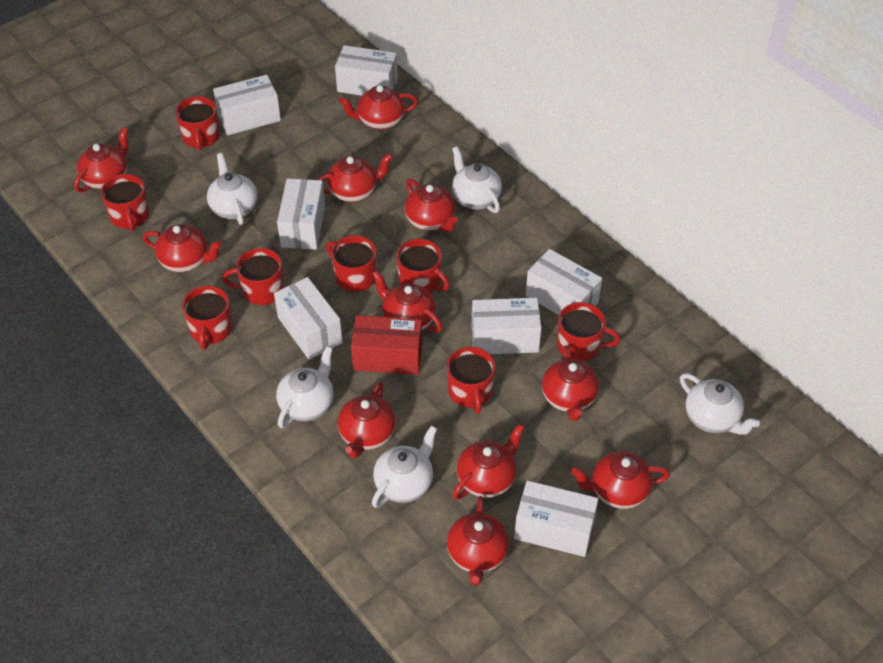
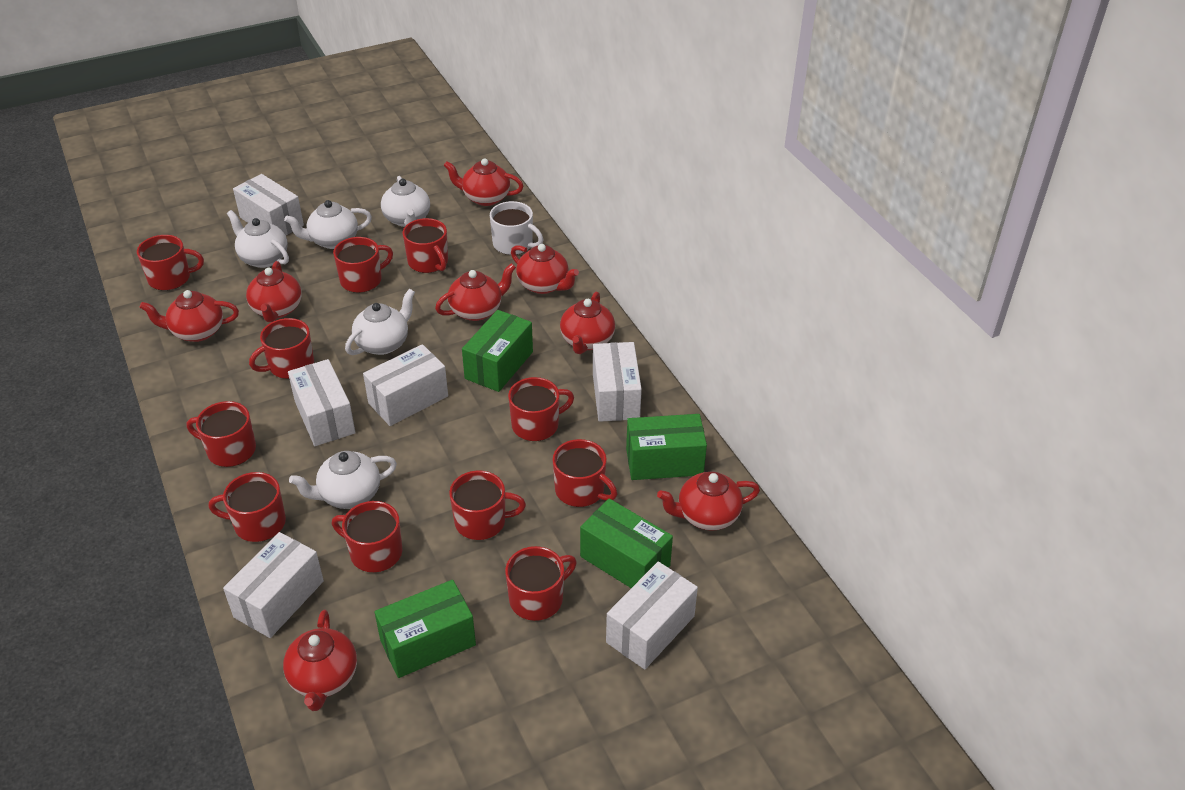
green box: 0 -> 4
red box: 1 -> 0
red mug: 8 -> 11
red teapot: 11 -> 8
white box: 7 -> 6
white mug: 0 -> 1

